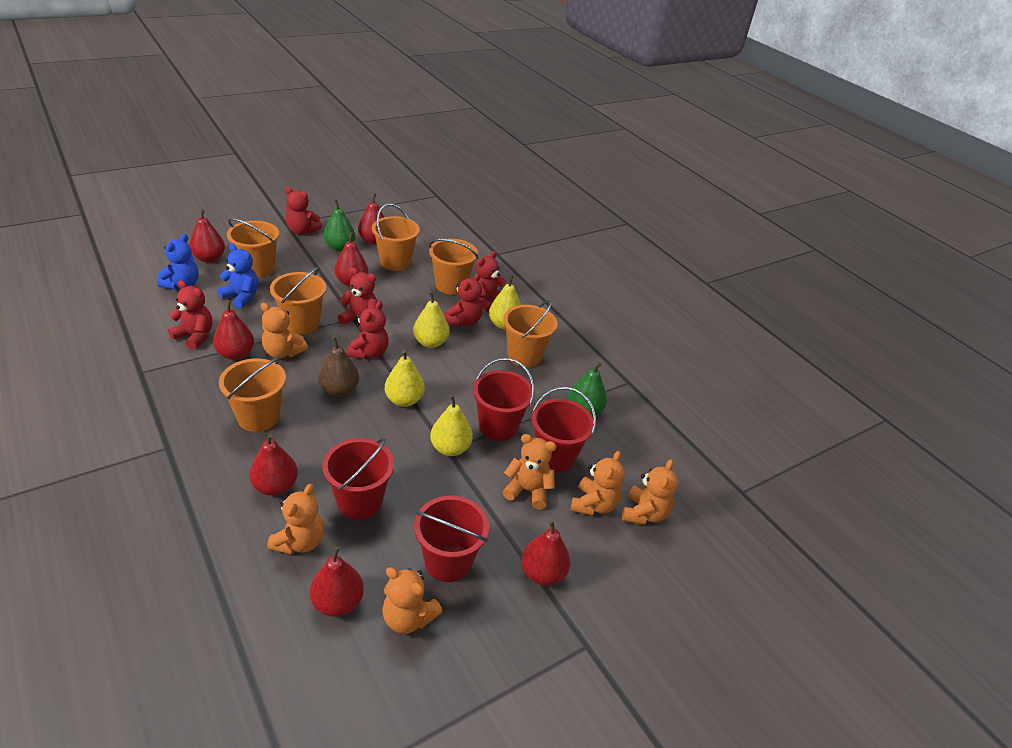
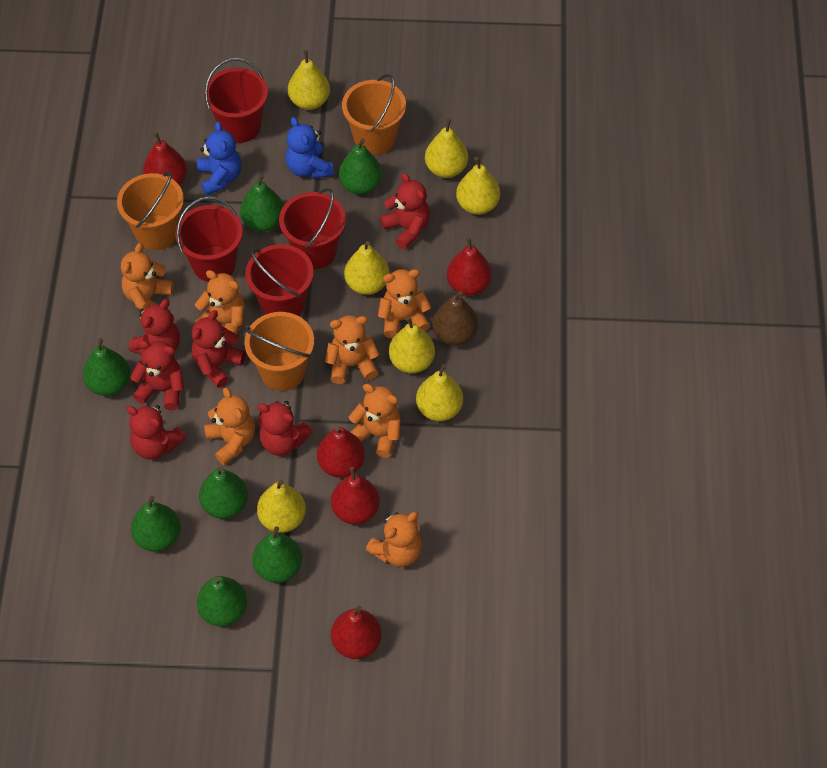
green pear: 2 -> 7
orange bucket: 6 -> 3
orange teddy bear: 6 -> 7
red pear: 7 -> 5
yellow pear: 4 -> 7

